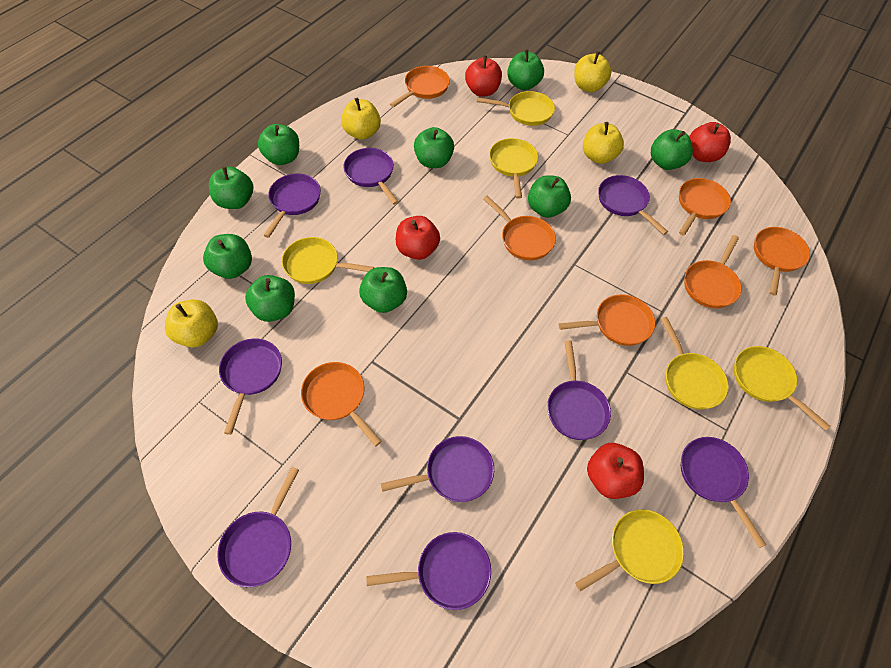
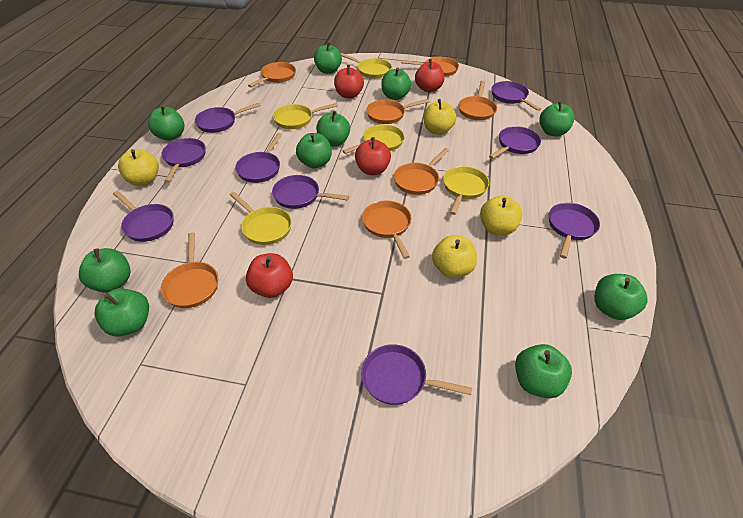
green apple: 9 -> 10
yellow pan: 6 -> 5

